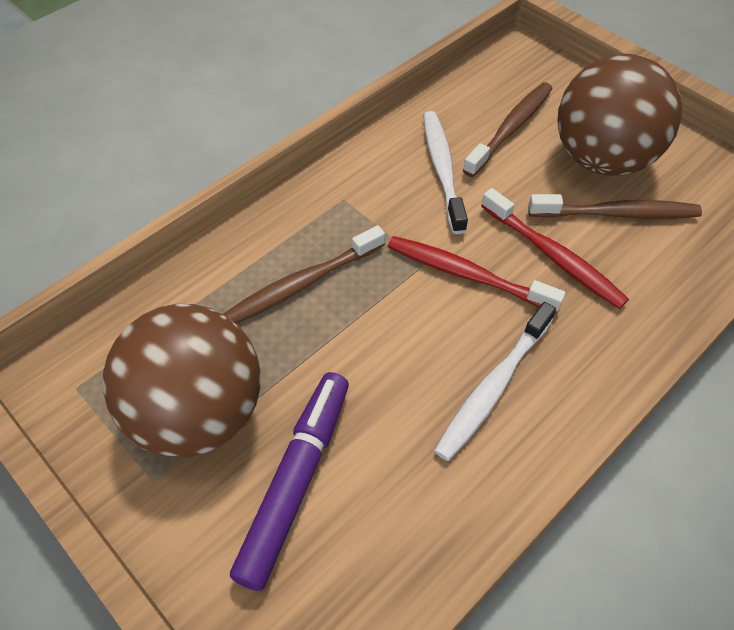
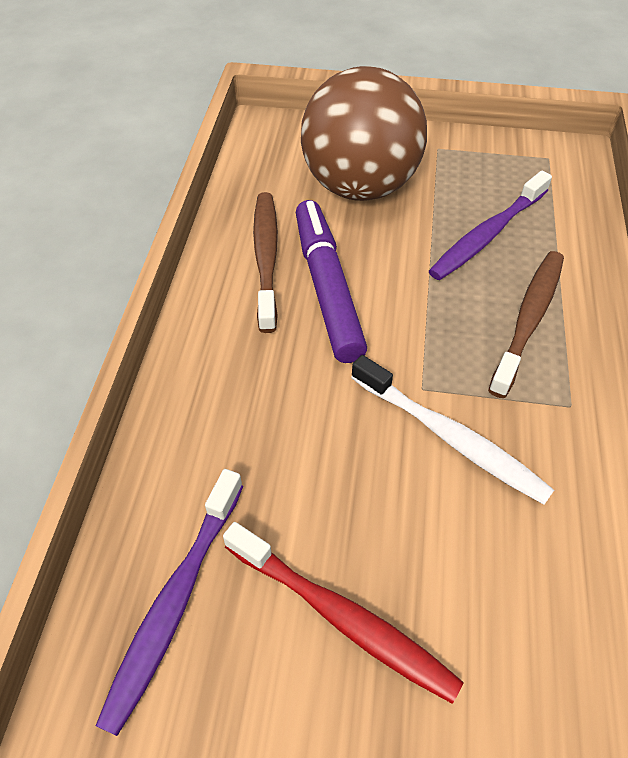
brown ball: 2 -> 1
brown toothbrush: 3 -> 2
purple toothbrush: 0 -> 2
red toothbrush: 2 -> 1
white toothbrush: 2 -> 1

